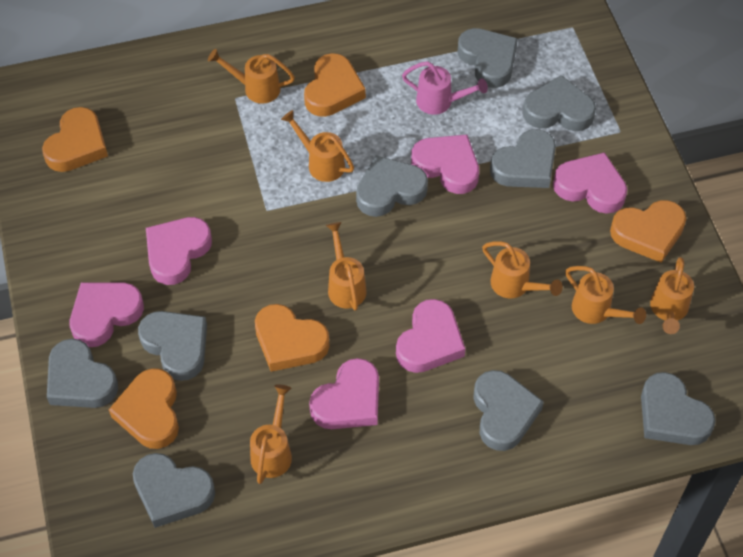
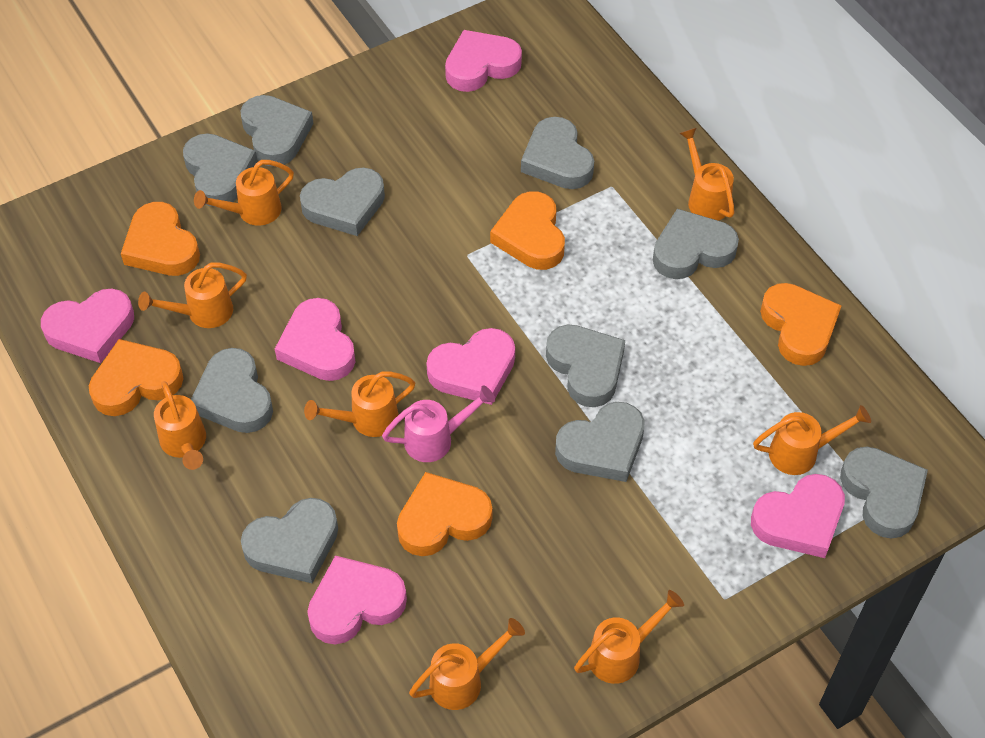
grey heart: 9 -> 10
orange watering can: 7 -> 8

